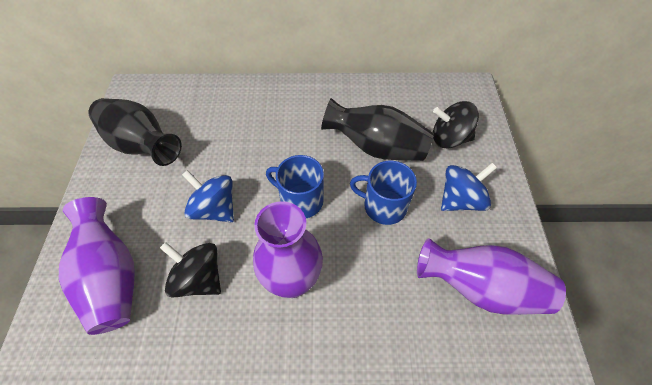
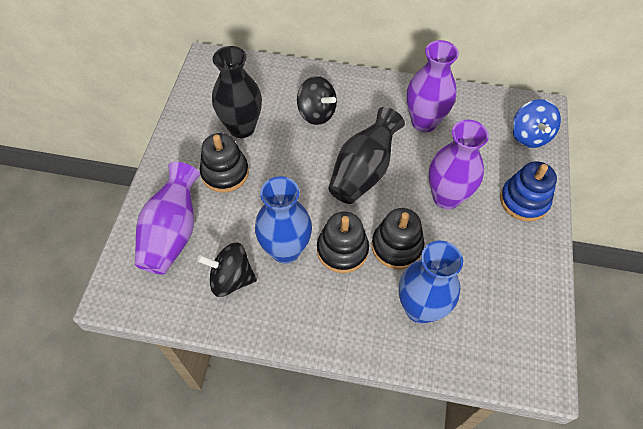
black stacking toy: 0 -> 3
blue mug: 2 -> 0
blue spinning top: 2 -> 1
blue stacking toy: 0 -> 1
blue vase: 0 -> 2

